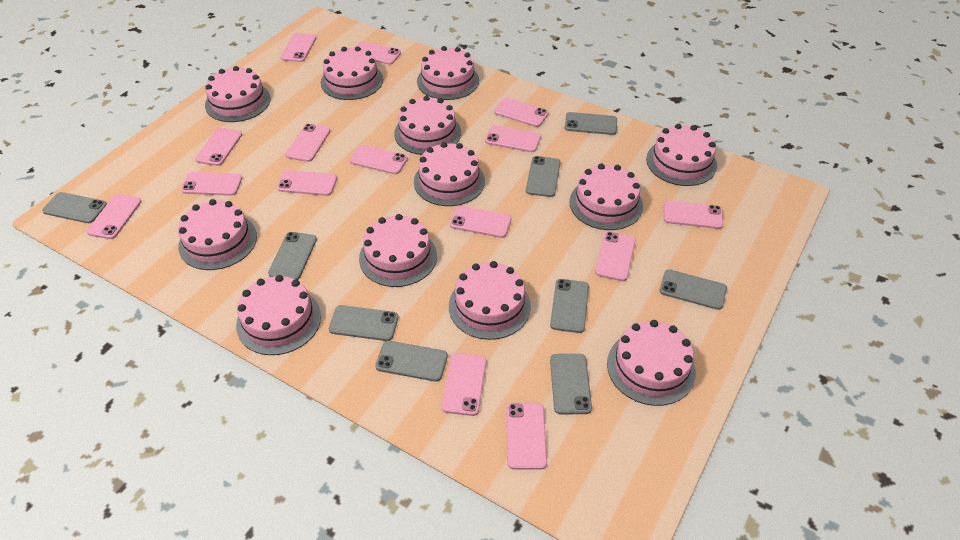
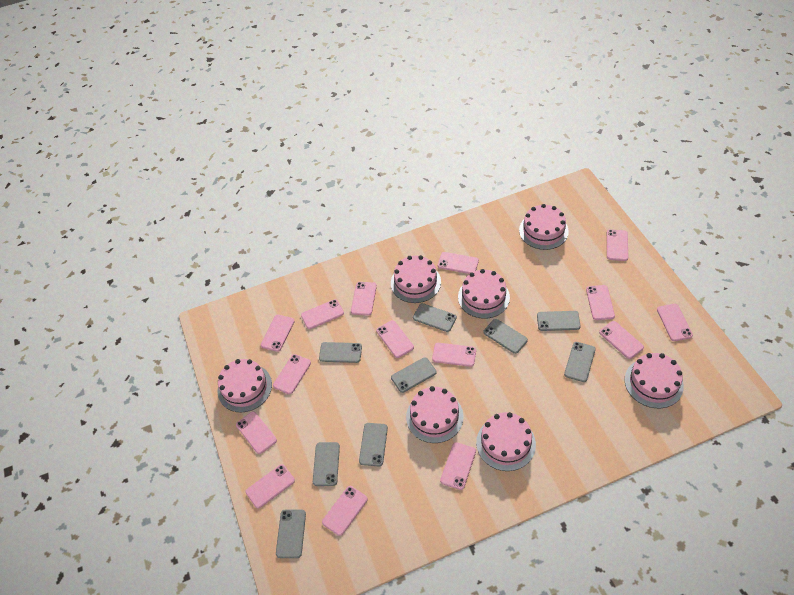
pink cake: 12 -> 7

